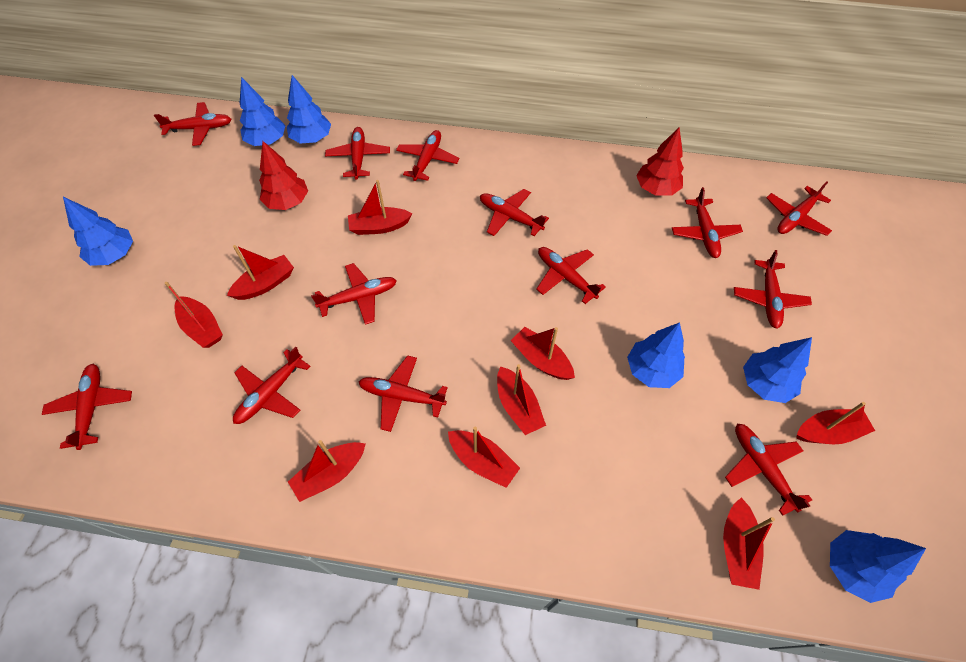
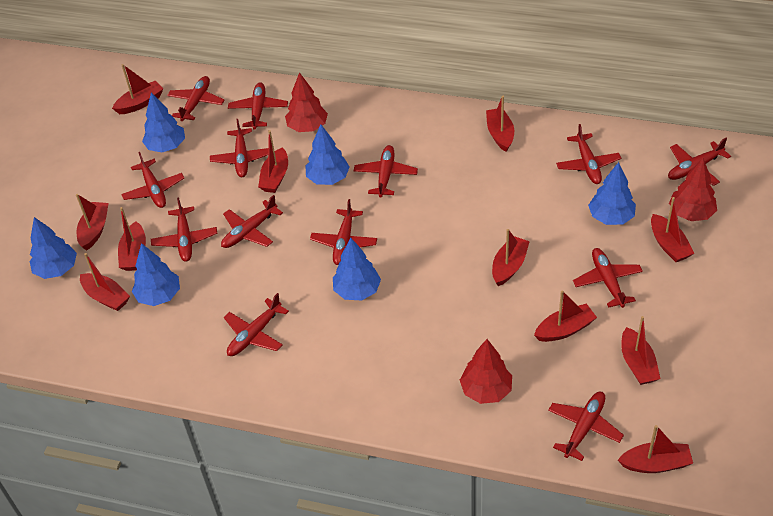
red boat: 9 -> 11
red tree: 2 -> 3

